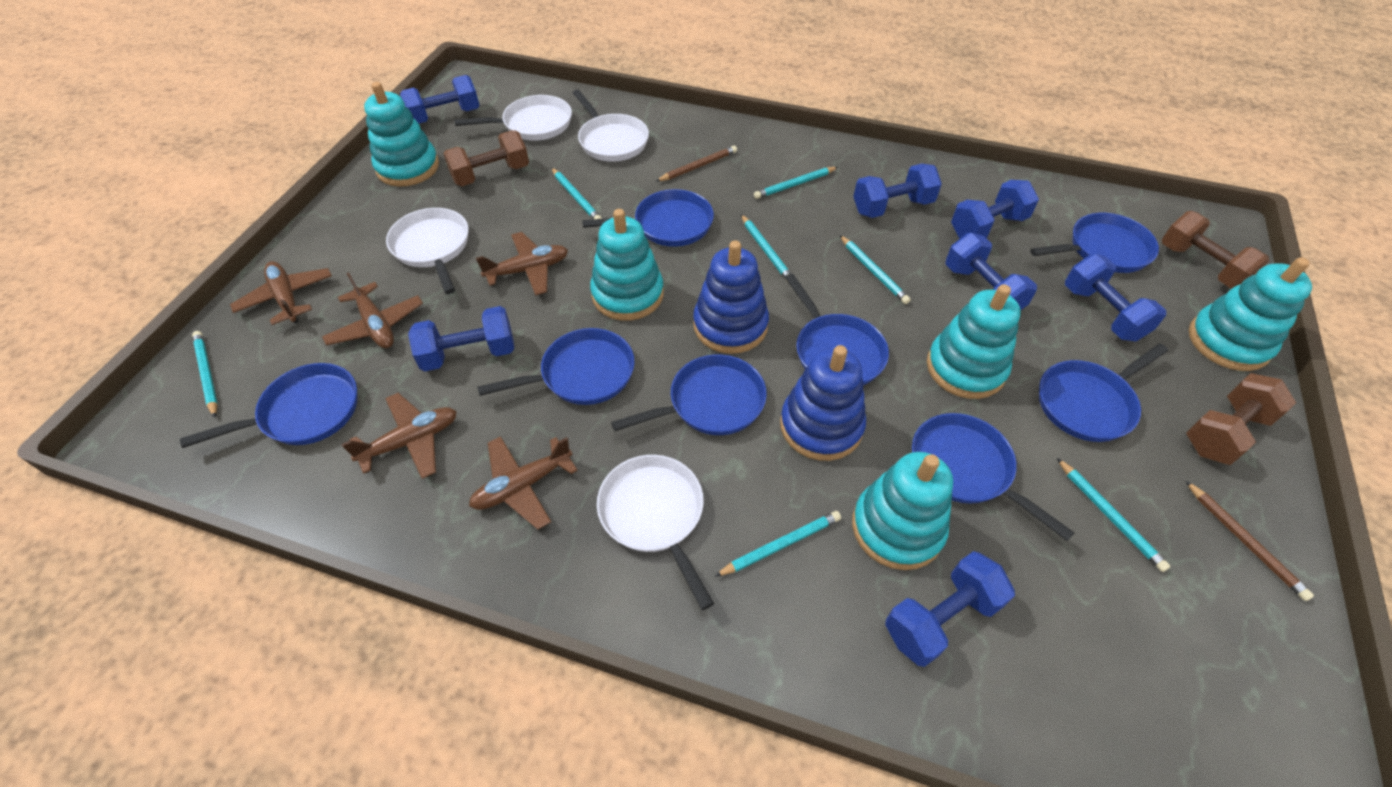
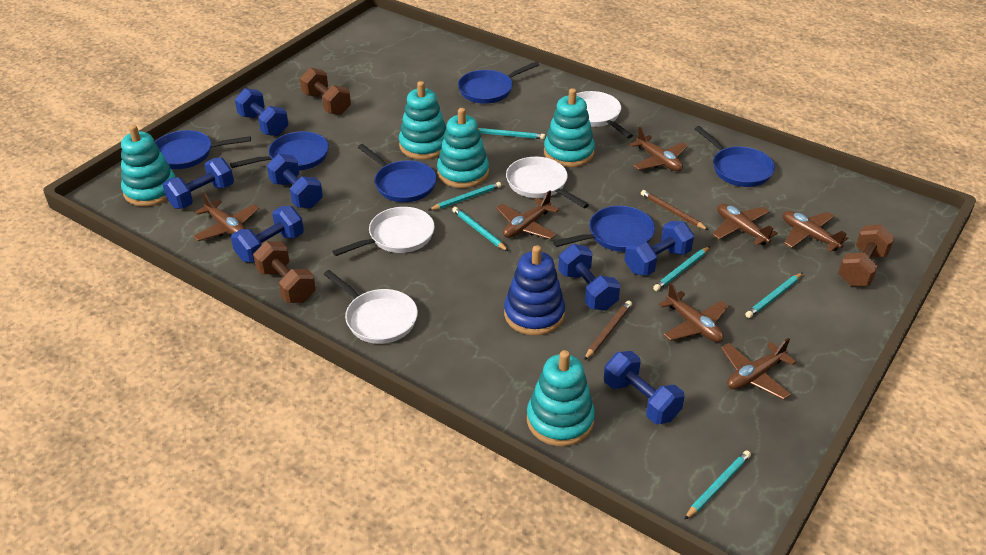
blue pan: 8 -> 6
blue stacking toy: 2 -> 1
brown plane: 5 -> 7
turquoise pencil: 7 -> 6

